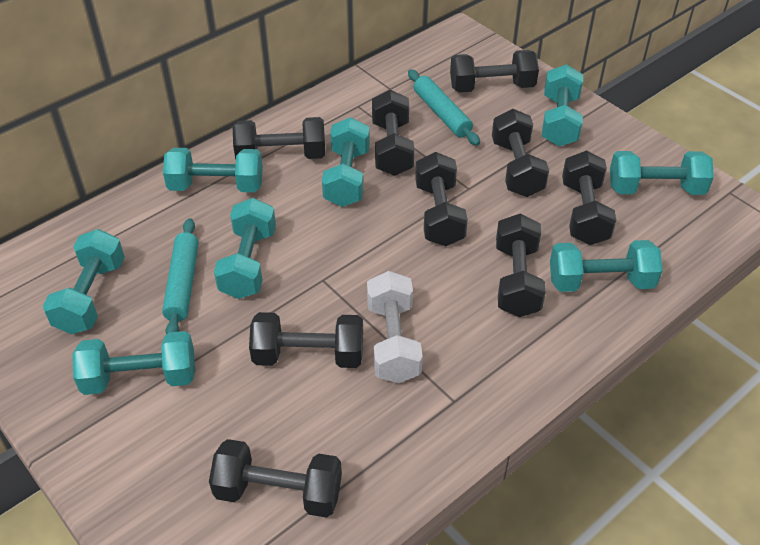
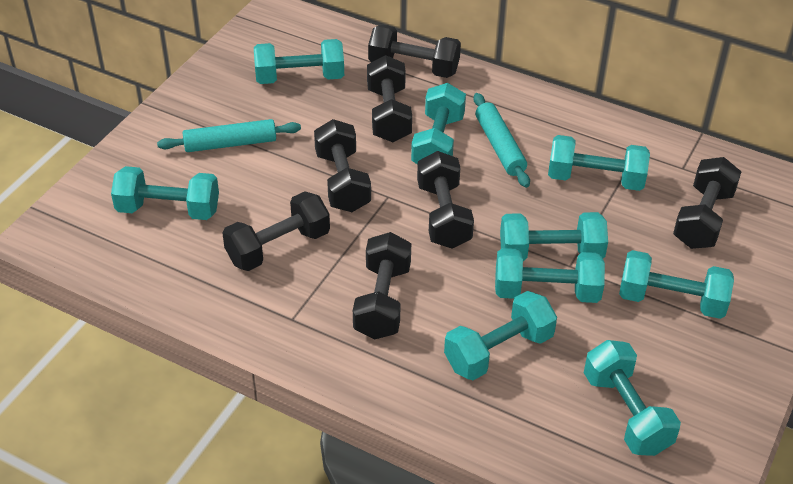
black dumbbell: 9 -> 7
turquoise dumbbell: 8 -> 9
white dumbbell: 1 -> 0

